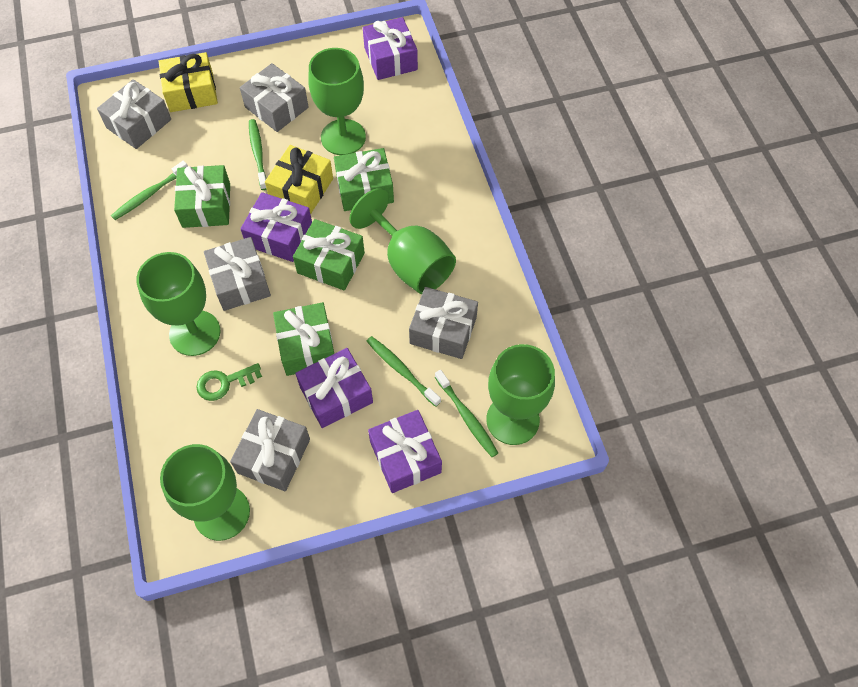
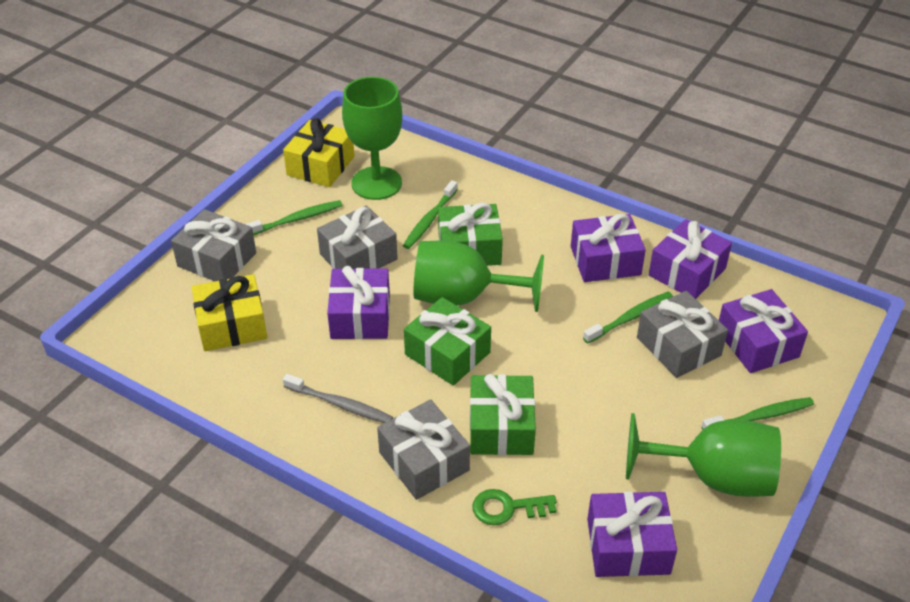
green gift: 4 -> 3
green goblet: 5 -> 3
grey gift: 5 -> 4
grey toothbrush: 0 -> 1
purple gift: 4 -> 5

